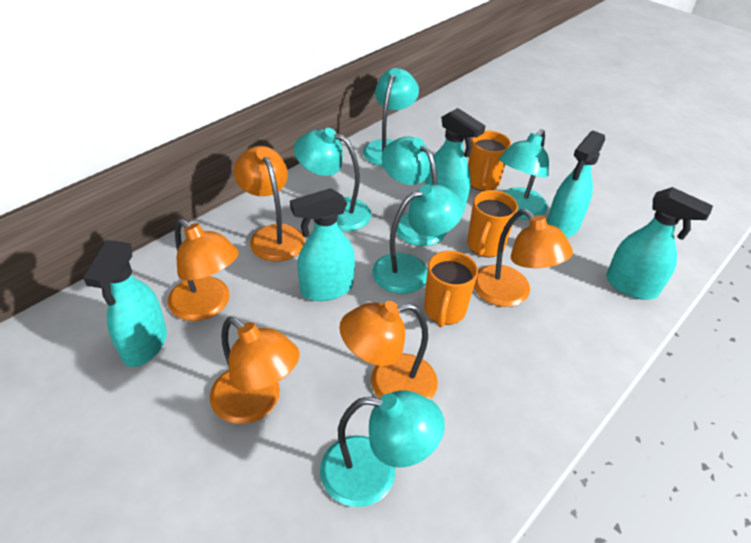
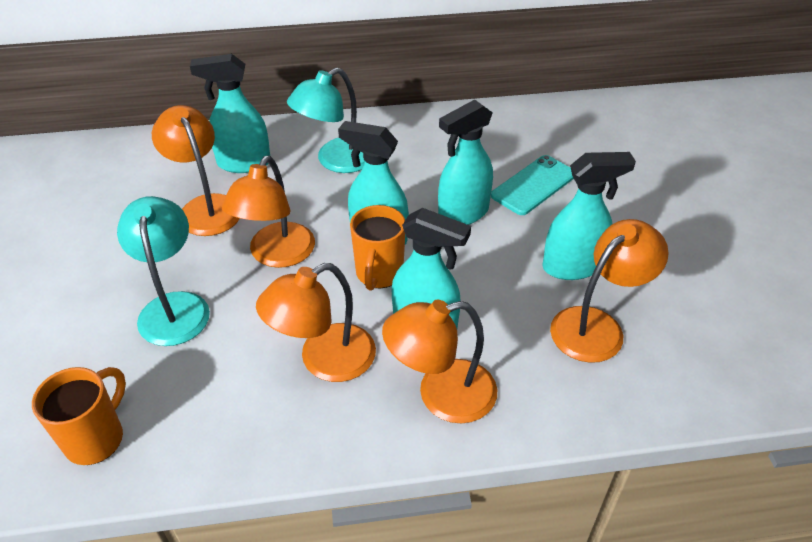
orange mug: 3 -> 2
turquoise lamp: 6 -> 2
turquoise phone: 0 -> 1

